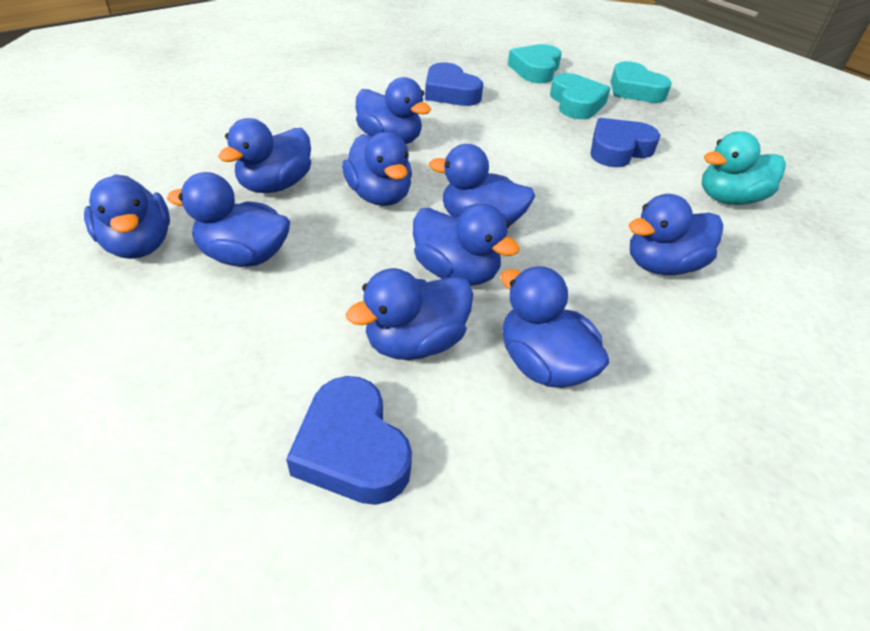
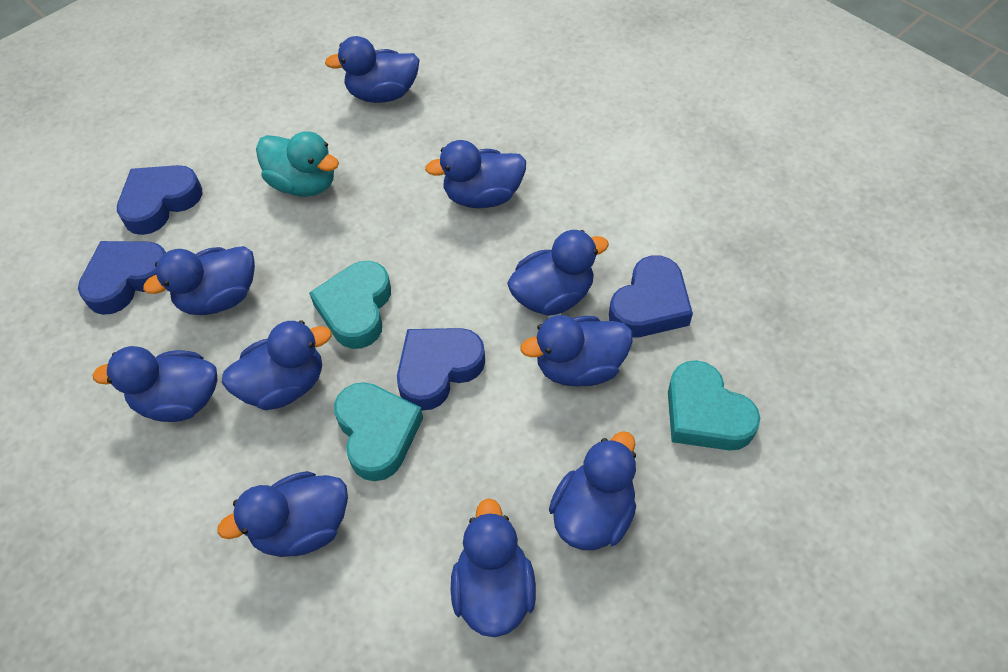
blue heart: 3 -> 4

